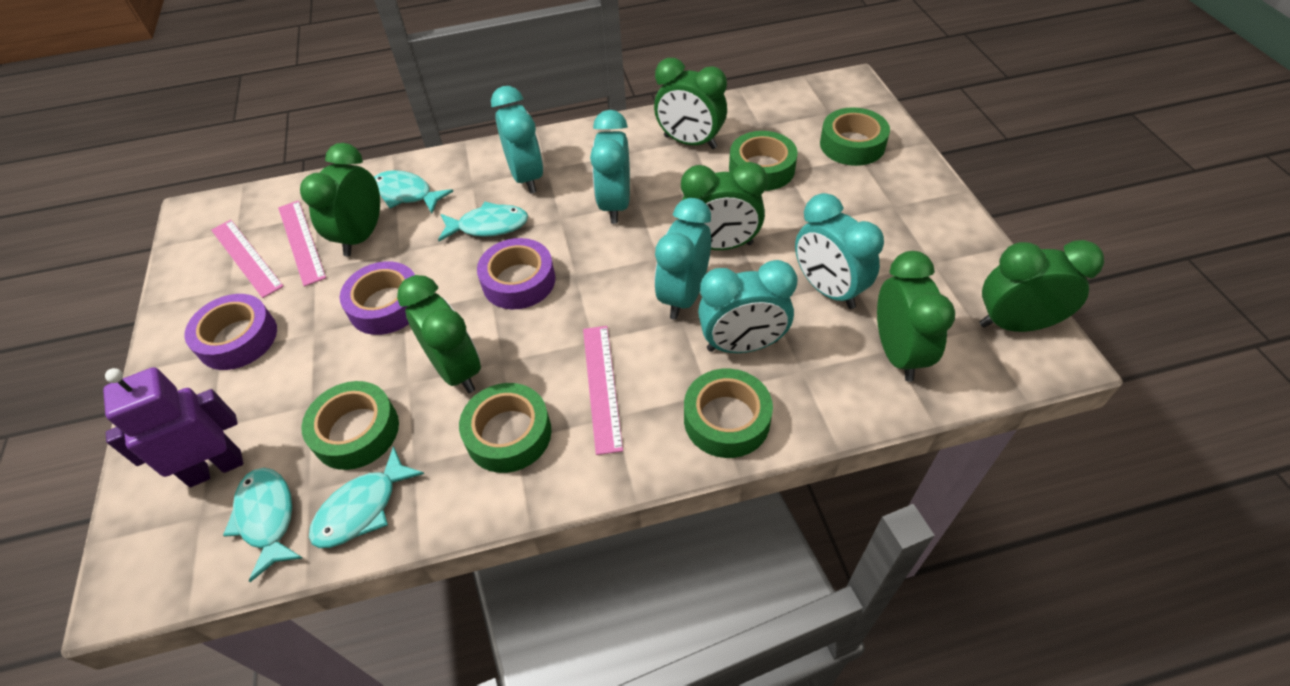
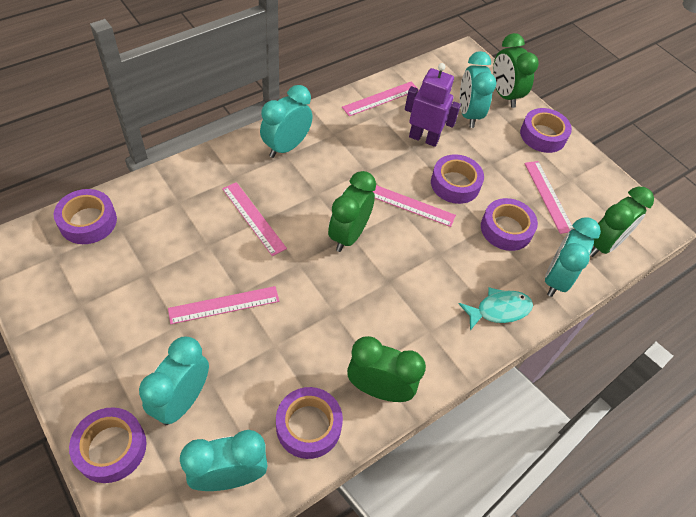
green clock: 6 -> 4
green tape: 5 -> 0
pink ruler: 3 -> 5
purple tape: 3 -> 6
turquoise fish: 4 -> 1

